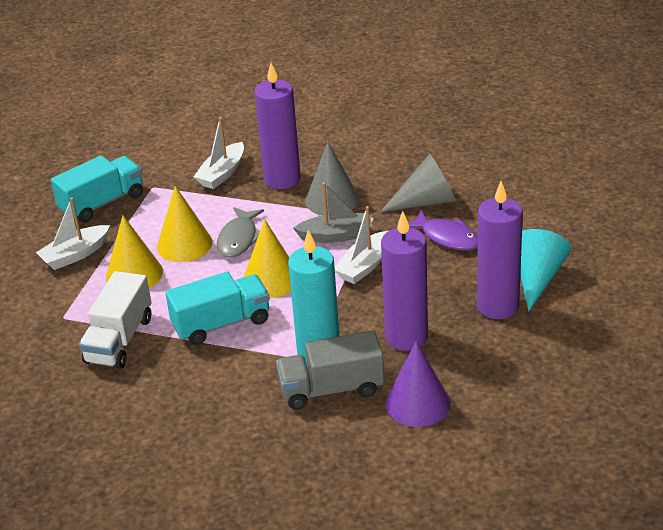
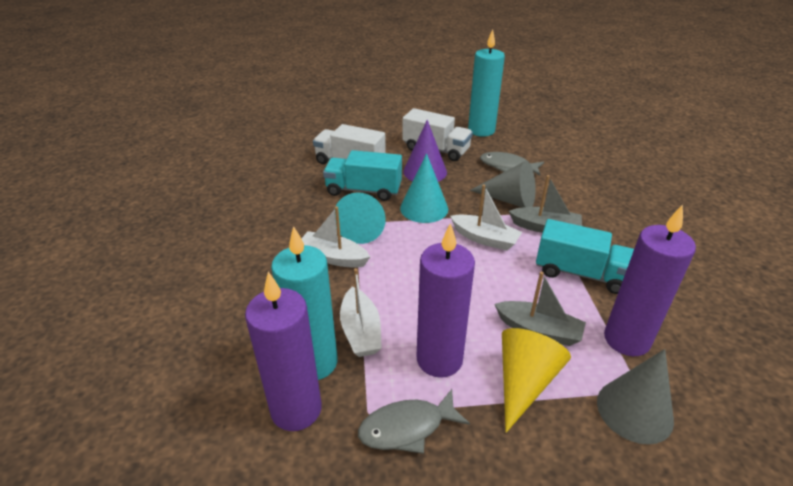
grey boat: 1 -> 2
grey fish: 1 -> 2
grey truck: 1 -> 0
purple fish: 1 -> 0
turquoise candle: 1 -> 2
turquoise cone: 1 -> 2
white truck: 1 -> 2
yellow cone: 3 -> 1

